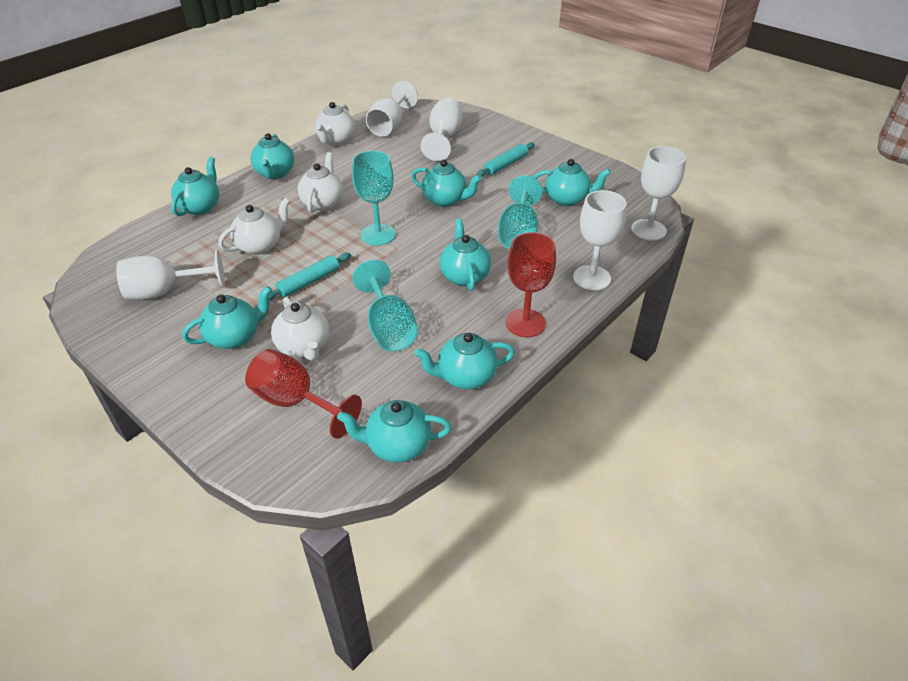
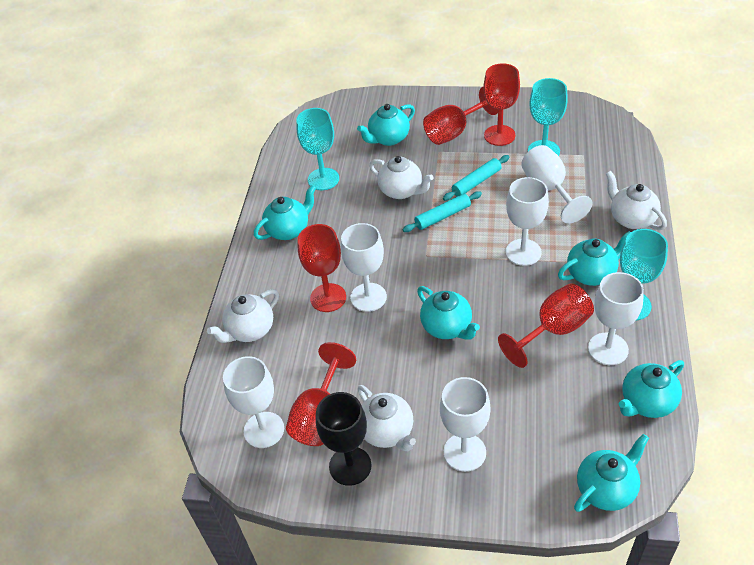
black goblet: 0 -> 1
red goblet: 2 -> 5
turquoise teapot: 8 -> 6
white goblet: 5 -> 6

